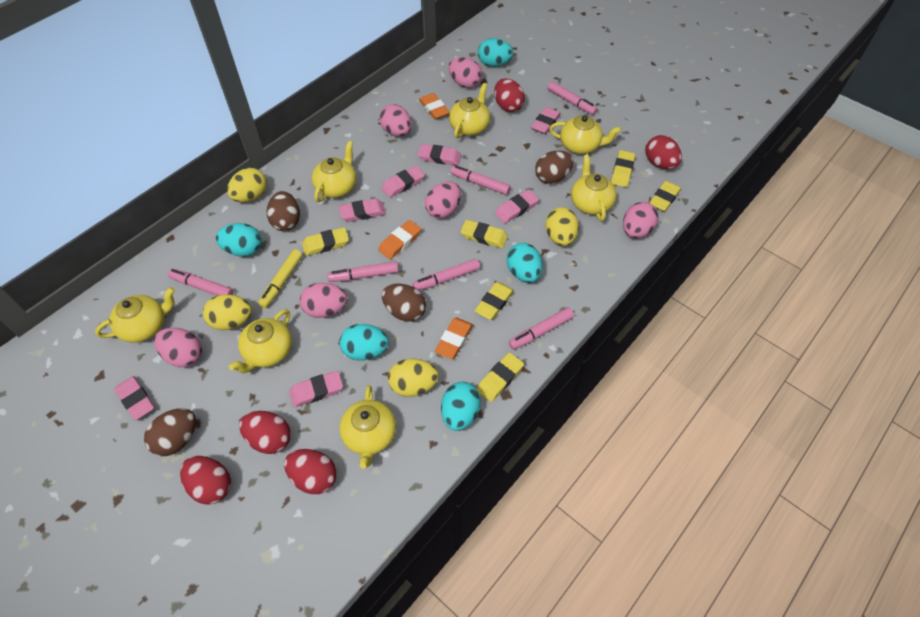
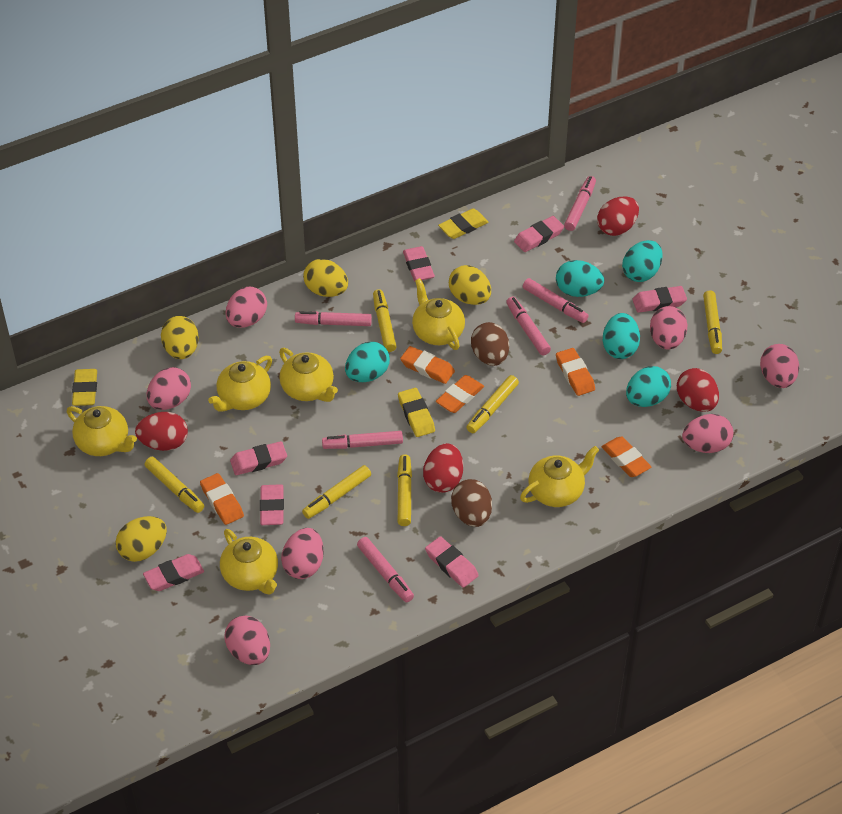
brown egg: 4 -> 2
orange eraser: 3 -> 5
pink egg: 6 -> 7
red egg: 5 -> 4
yellow eraser: 6 -> 3
yellow marker: 1 -> 6
yellow teapot: 7 -> 6

